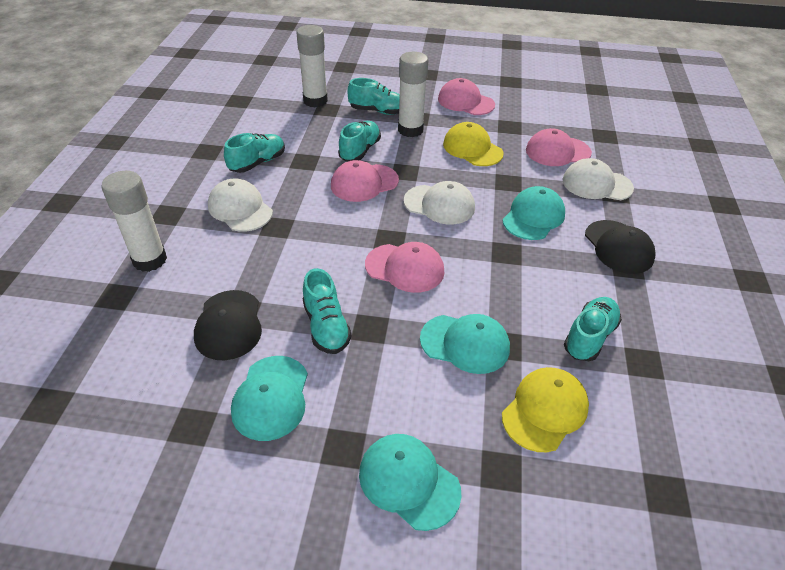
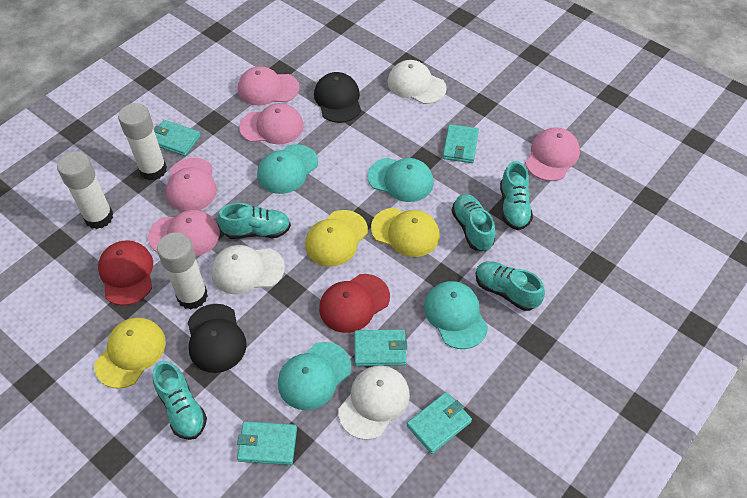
pink cap: 4 -> 5
red cap: 0 -> 2
turquoise wallet: 0 -> 5
yellow cap: 2 -> 3

